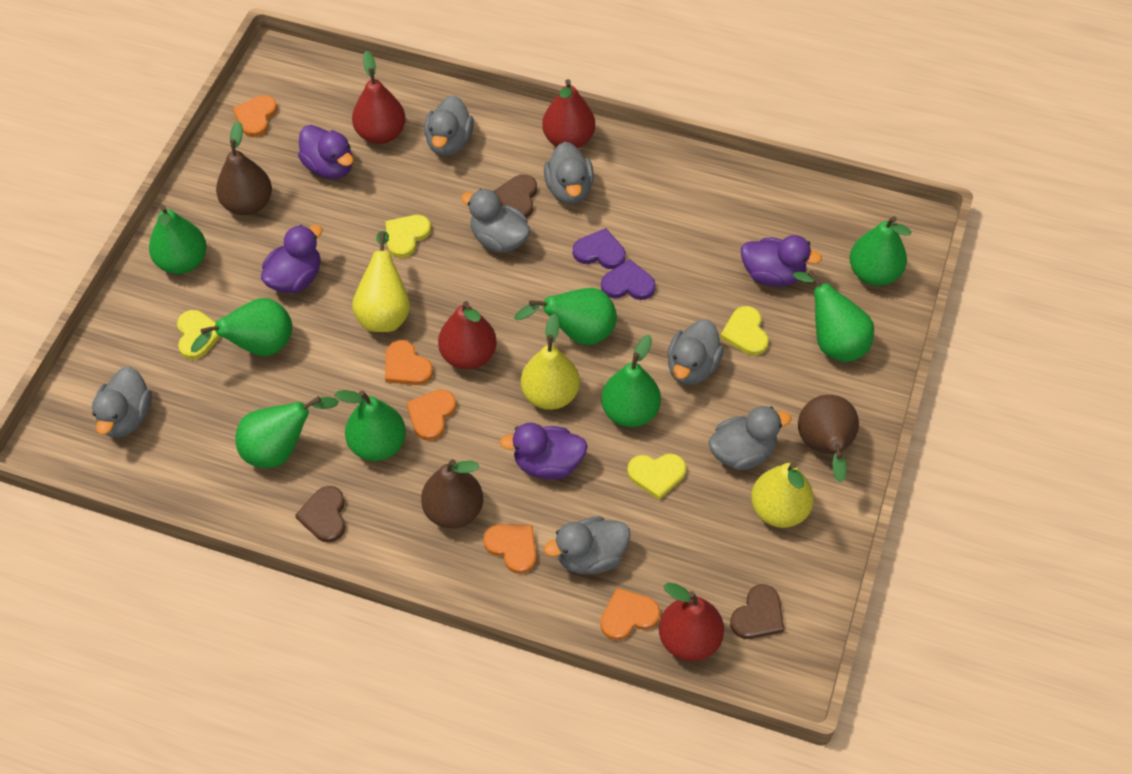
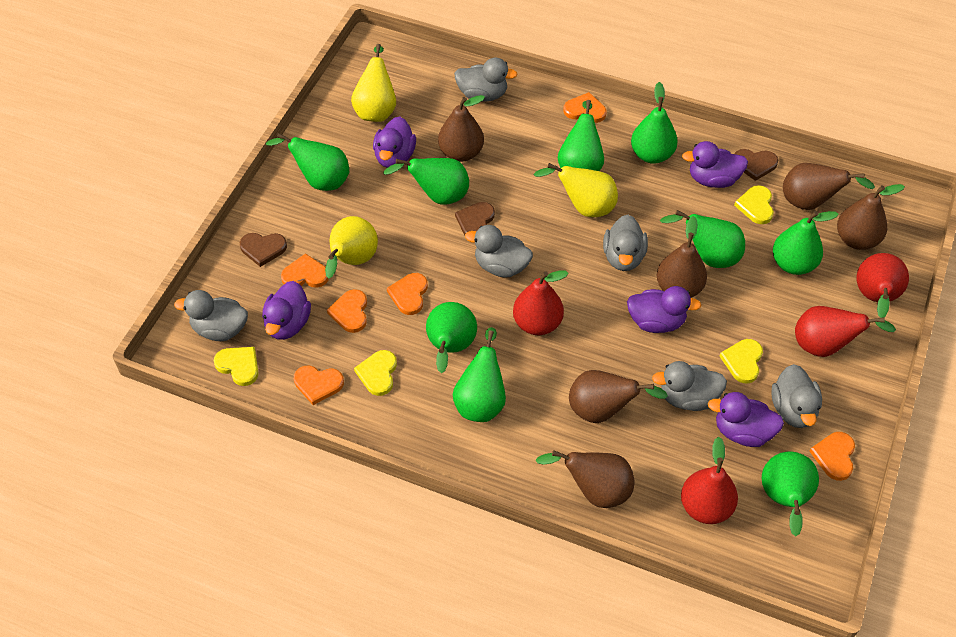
brown pear: 3 -> 6
green pear: 8 -> 9
grey duck: 7 -> 6
orange heart: 5 -> 6
purple duck: 4 -> 5
purple heart: 2 -> 0

